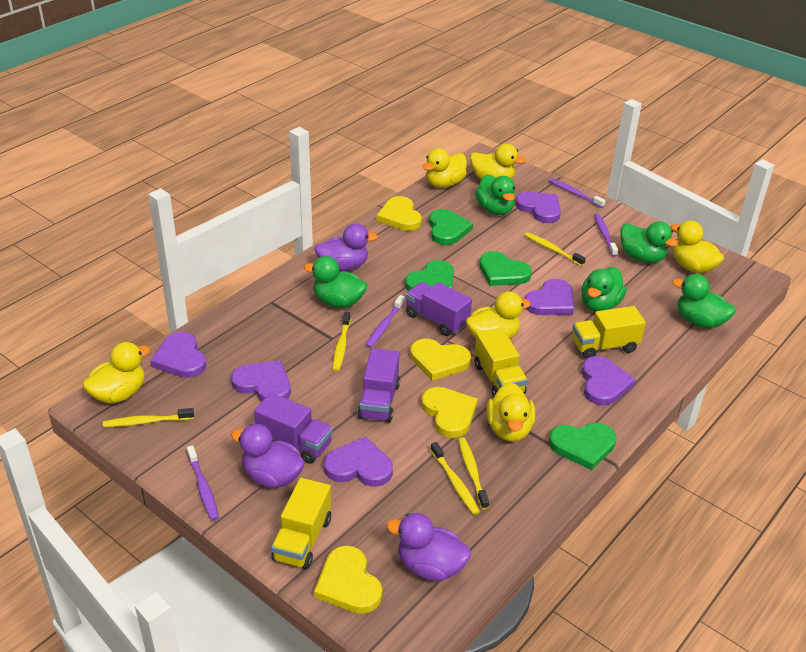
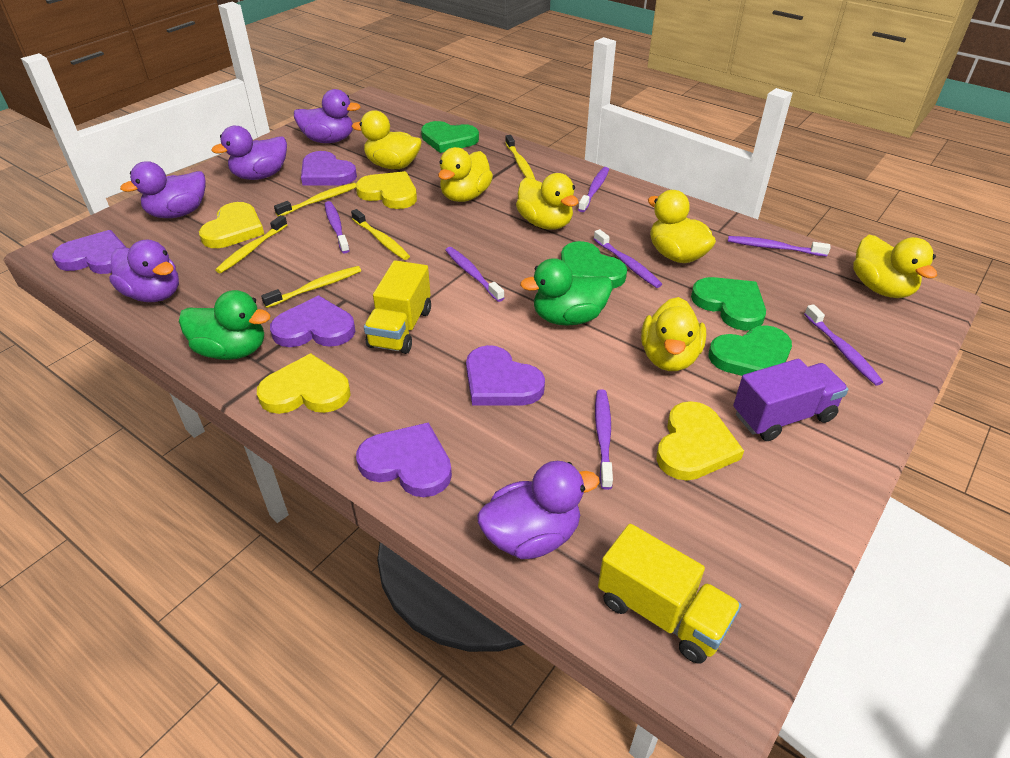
green duck: 5 -> 2
purple duck: 3 -> 5
purple heart: 6 -> 5
purple toothbrush: 4 -> 7
purple truck: 3 -> 1
yellow truck: 3 -> 2

